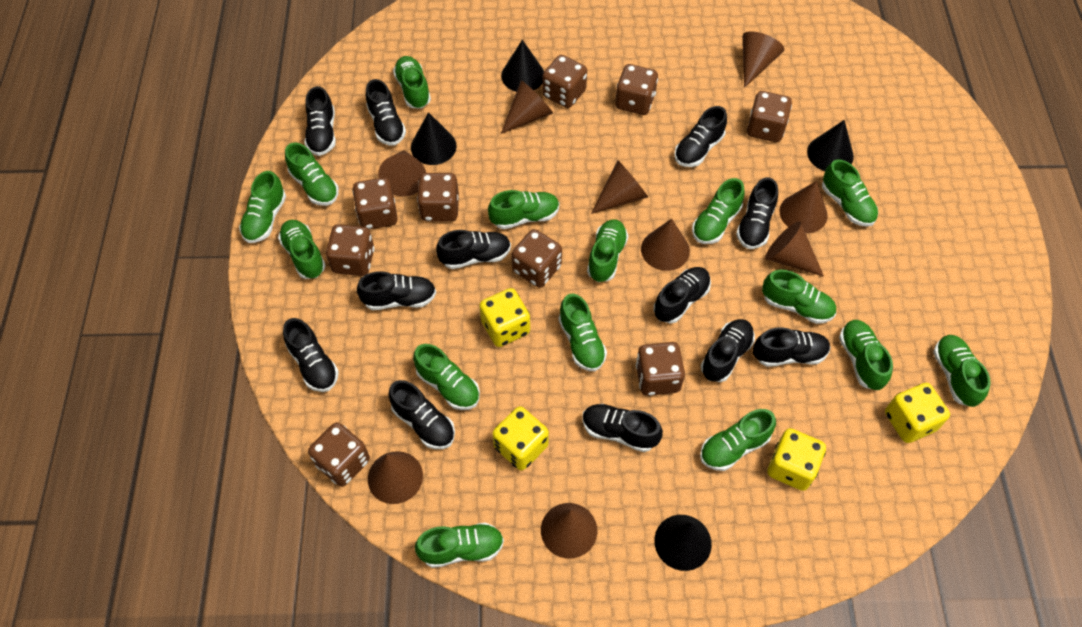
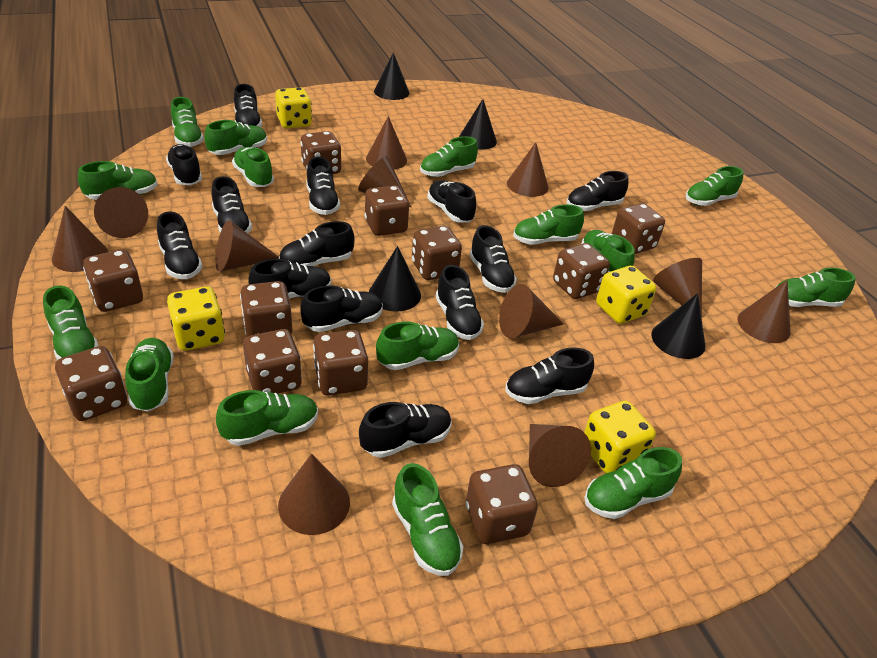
black shoe: 12 -> 14
brown cone: 9 -> 11
brown dice: 9 -> 11

